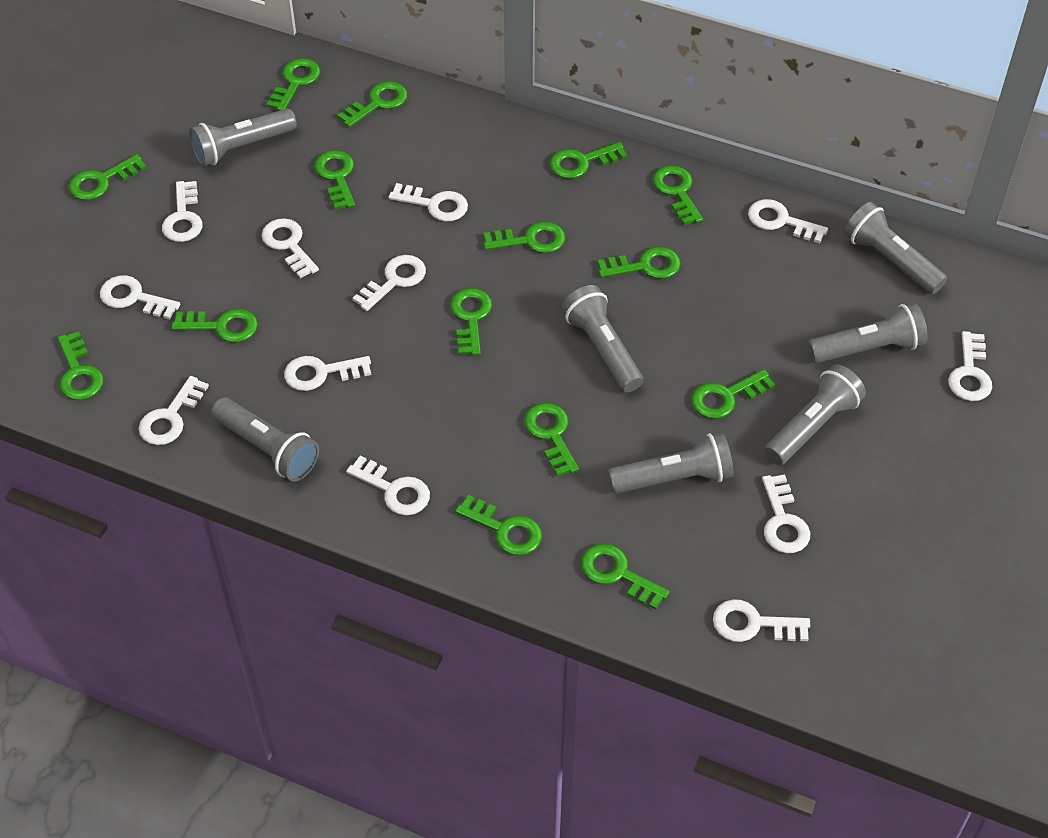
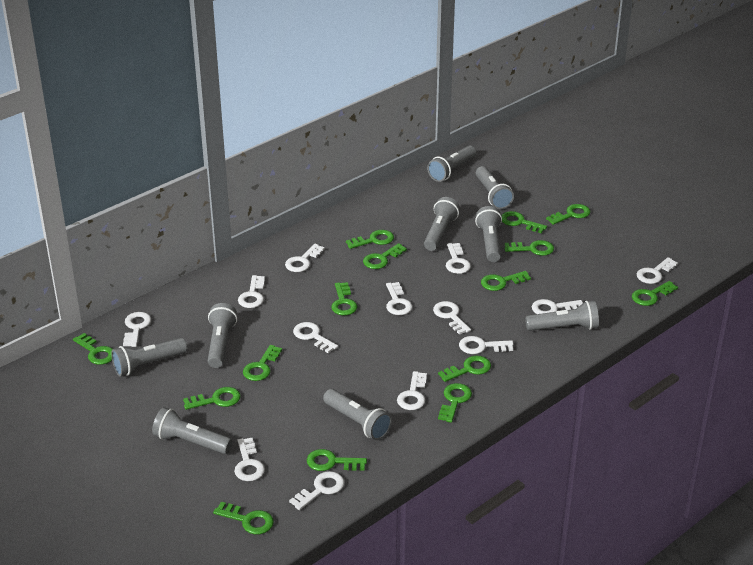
grey flashlight: 7 -> 9
white key: 12 -> 13

